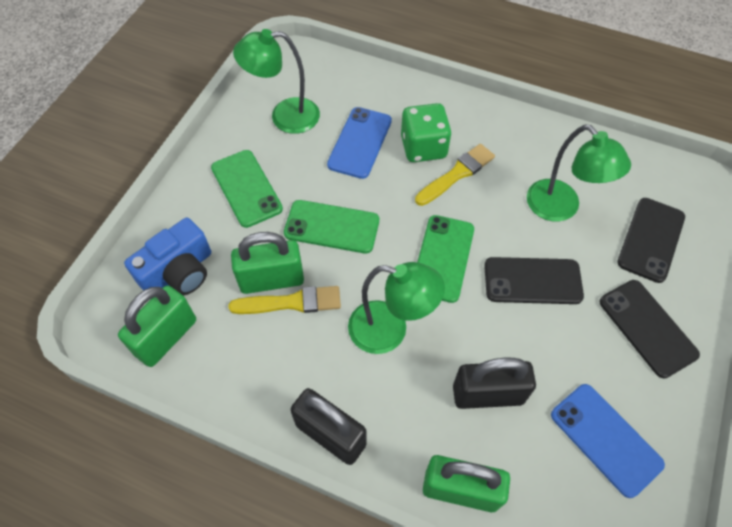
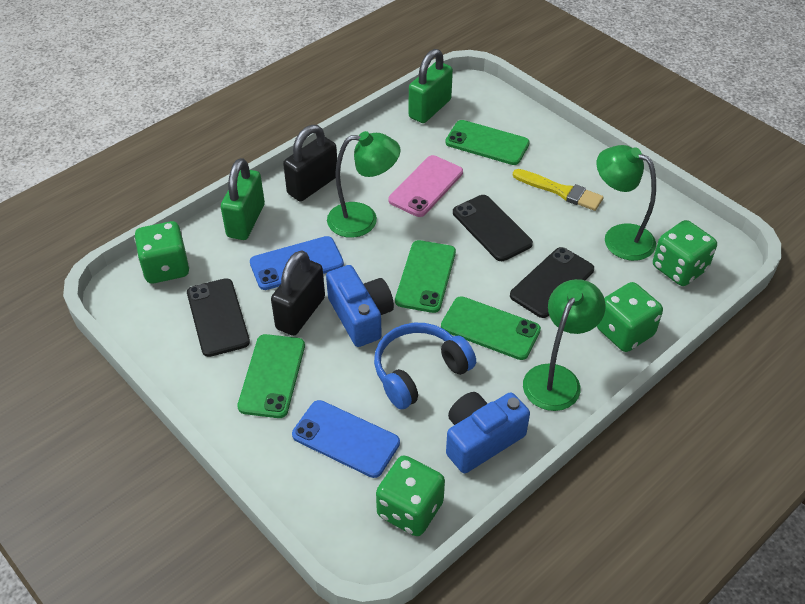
blue camera: 1 -> 2
blue headphones: 0 -> 1
green dice: 1 -> 4
green padlock: 3 -> 2
green phone: 3 -> 4
pink phone: 0 -> 1
yellow brush: 2 -> 1

